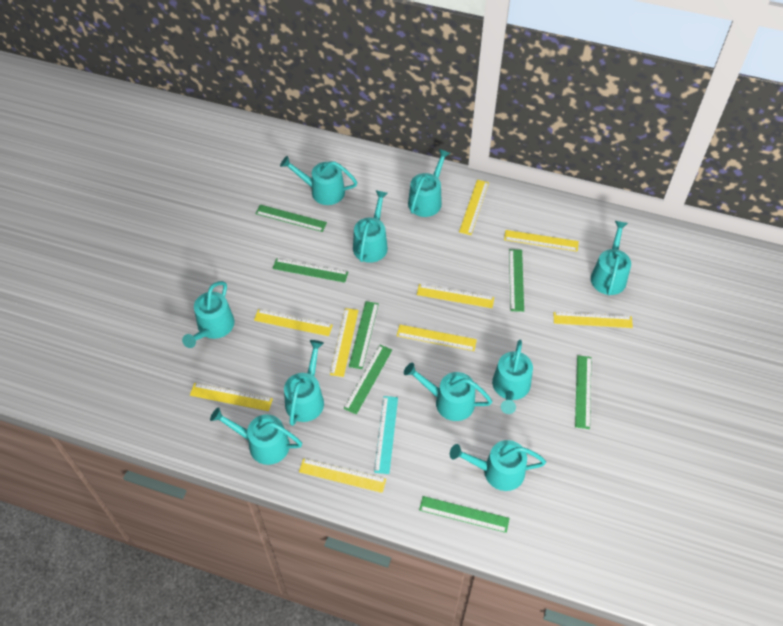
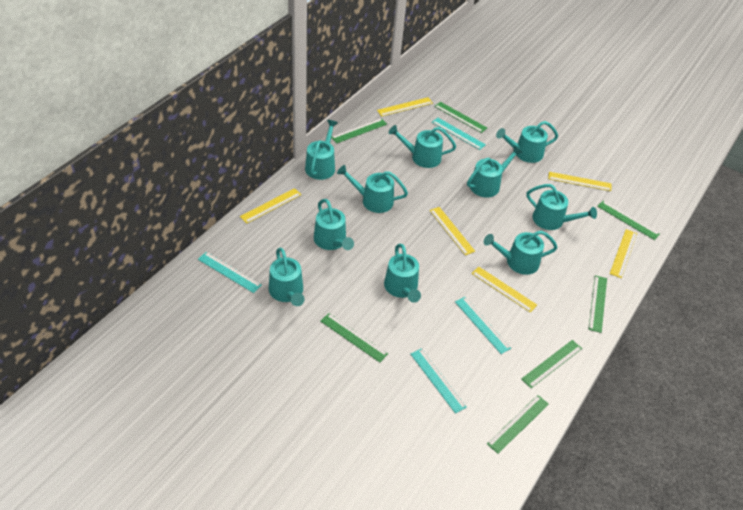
turquoise ruler: 1 -> 4
yellow ruler: 9 -> 6

